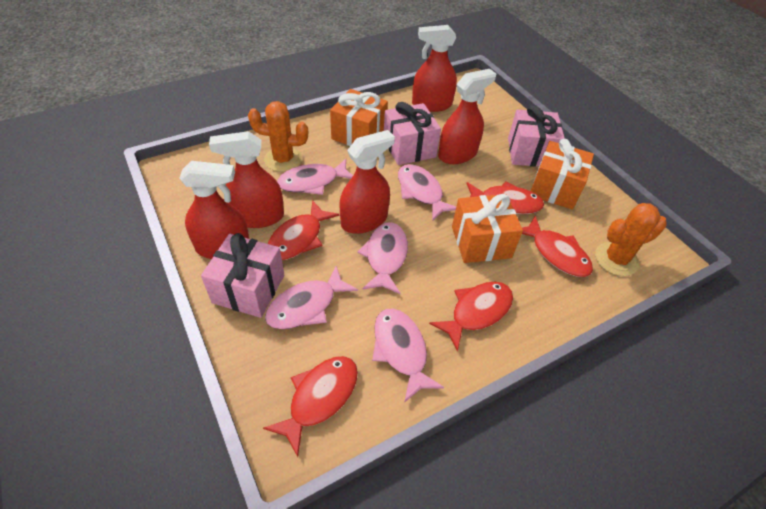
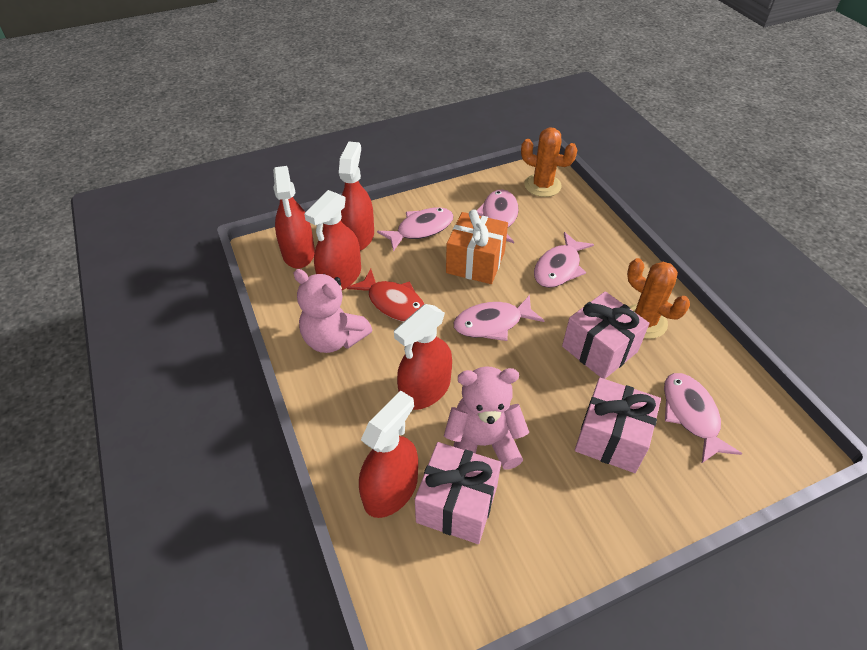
orange gift: 3 -> 1
pink teddy bear: 0 -> 2
red fish: 5 -> 1

